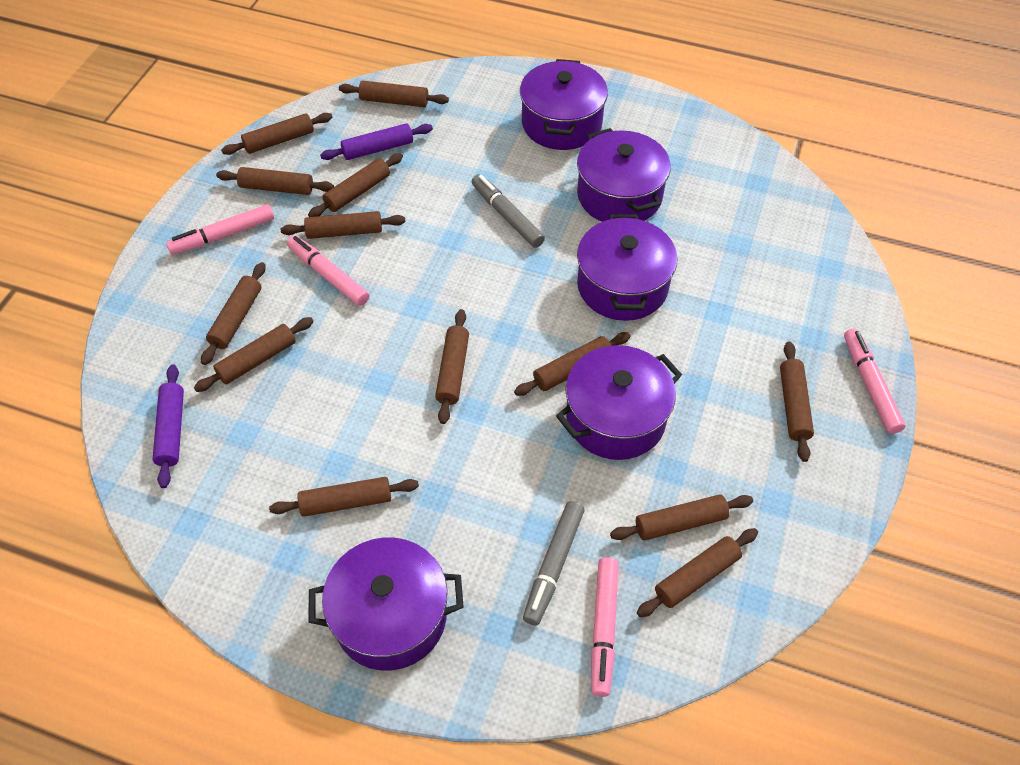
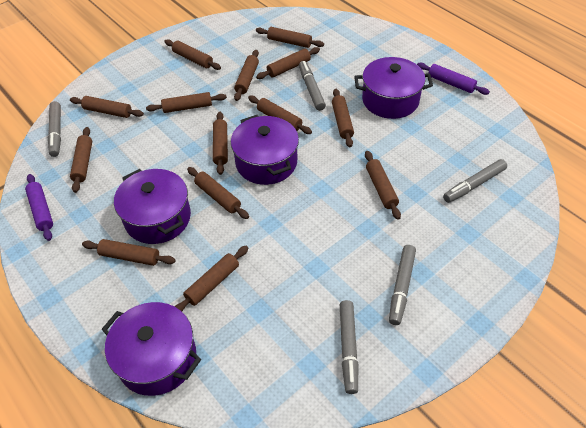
brown rolling pin: 13 -> 14
grey marker: 2 -> 5
pink marker: 4 -> 0
purple pot: 5 -> 4

